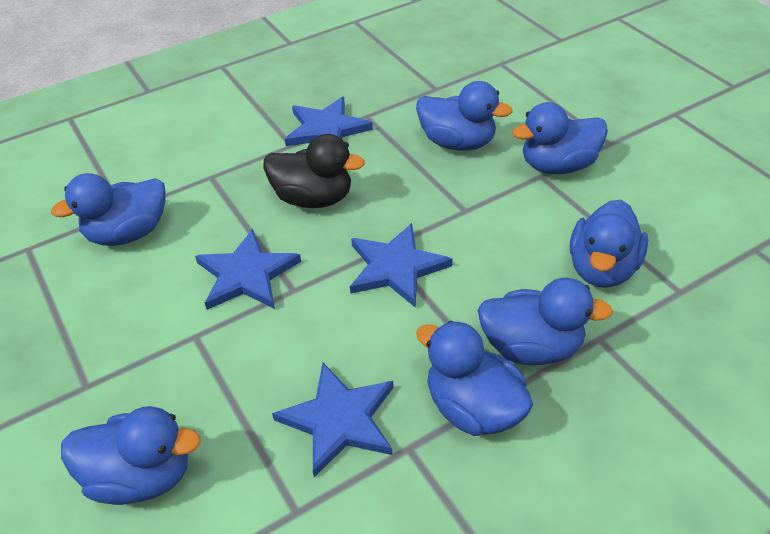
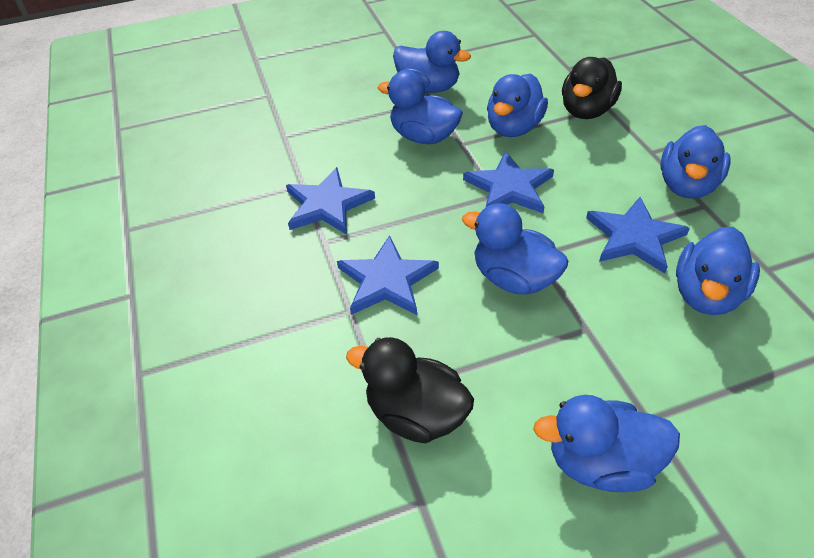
black duck: 1 -> 2

